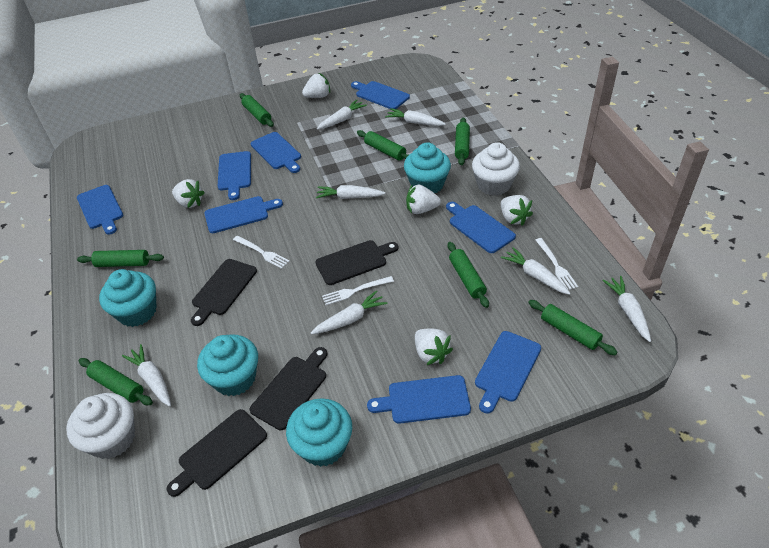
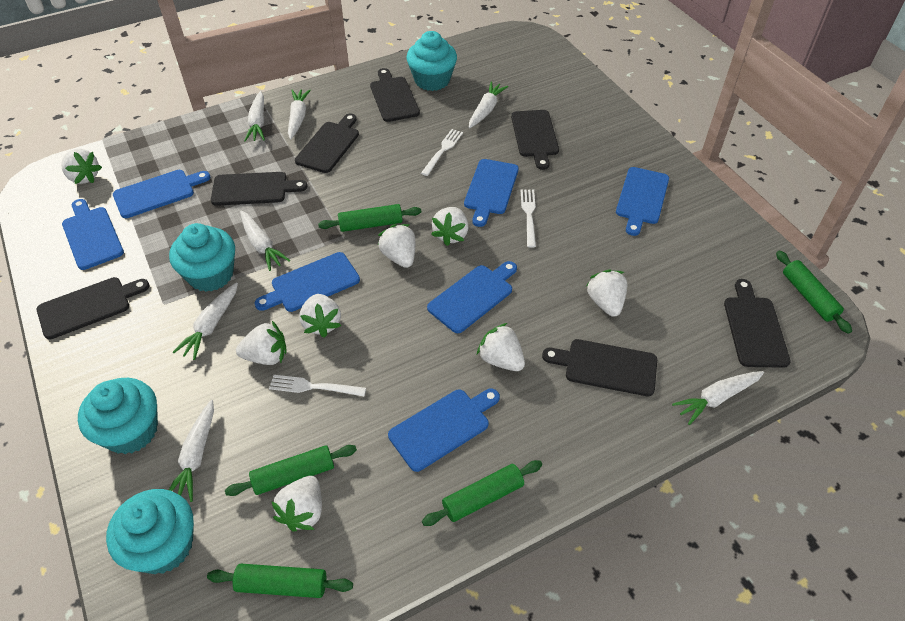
black cutting board: 4 -> 7
blue cutting board: 8 -> 7
green rolling pin: 7 -> 5
white cupcake: 2 -> 0
white strawberry: 5 -> 8

